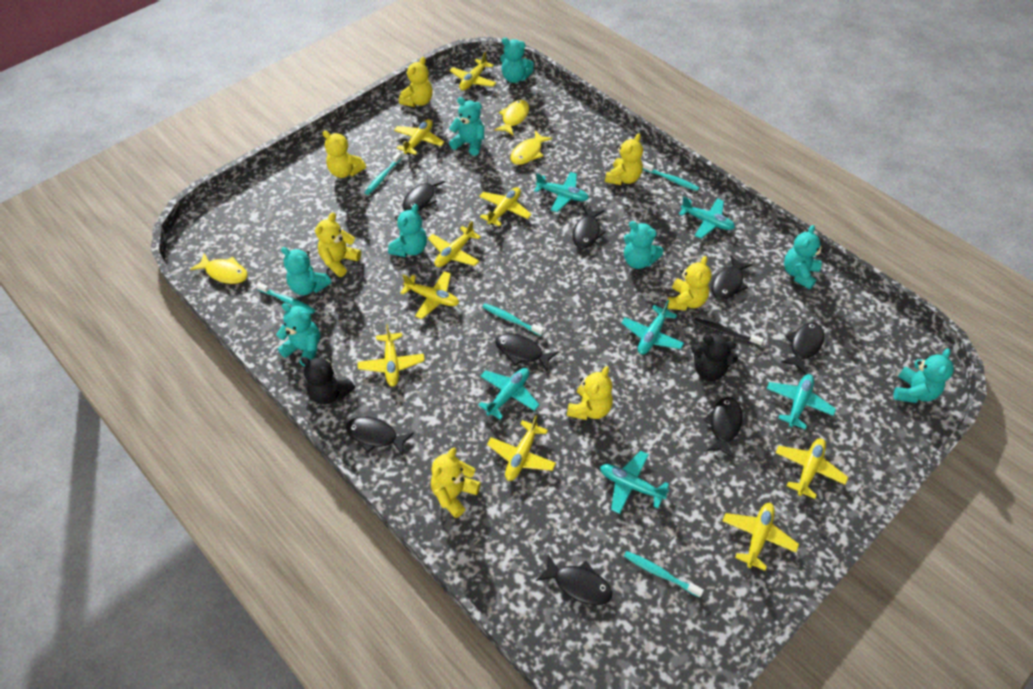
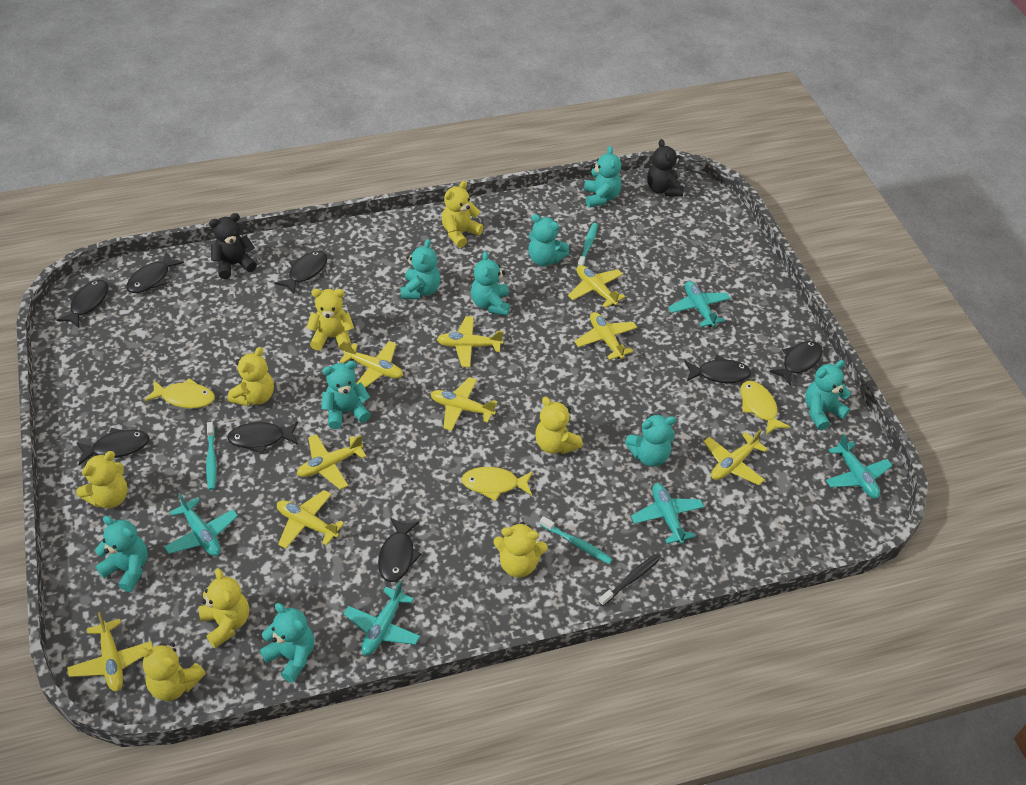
turquoise plane: 6 -> 5
turquoise teddy bear: 8 -> 9
turquoise toothbrush: 5 -> 3
yellow teddy bear: 7 -> 8

